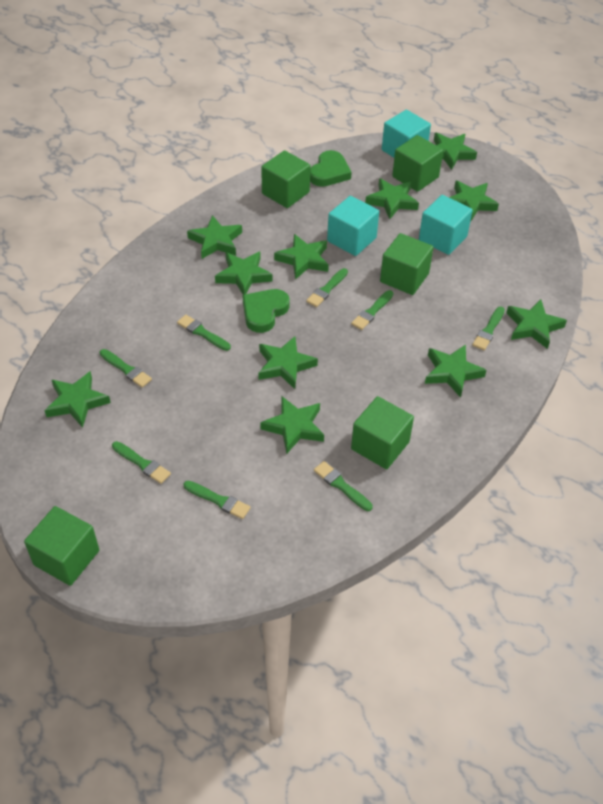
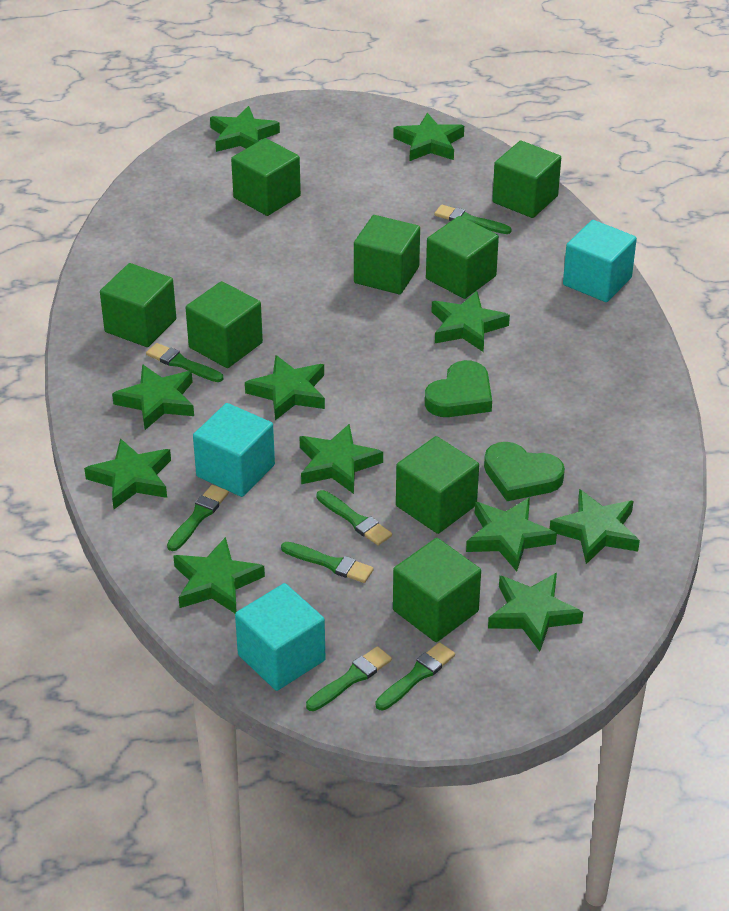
green brush: 8 -> 7
green cube: 5 -> 8

